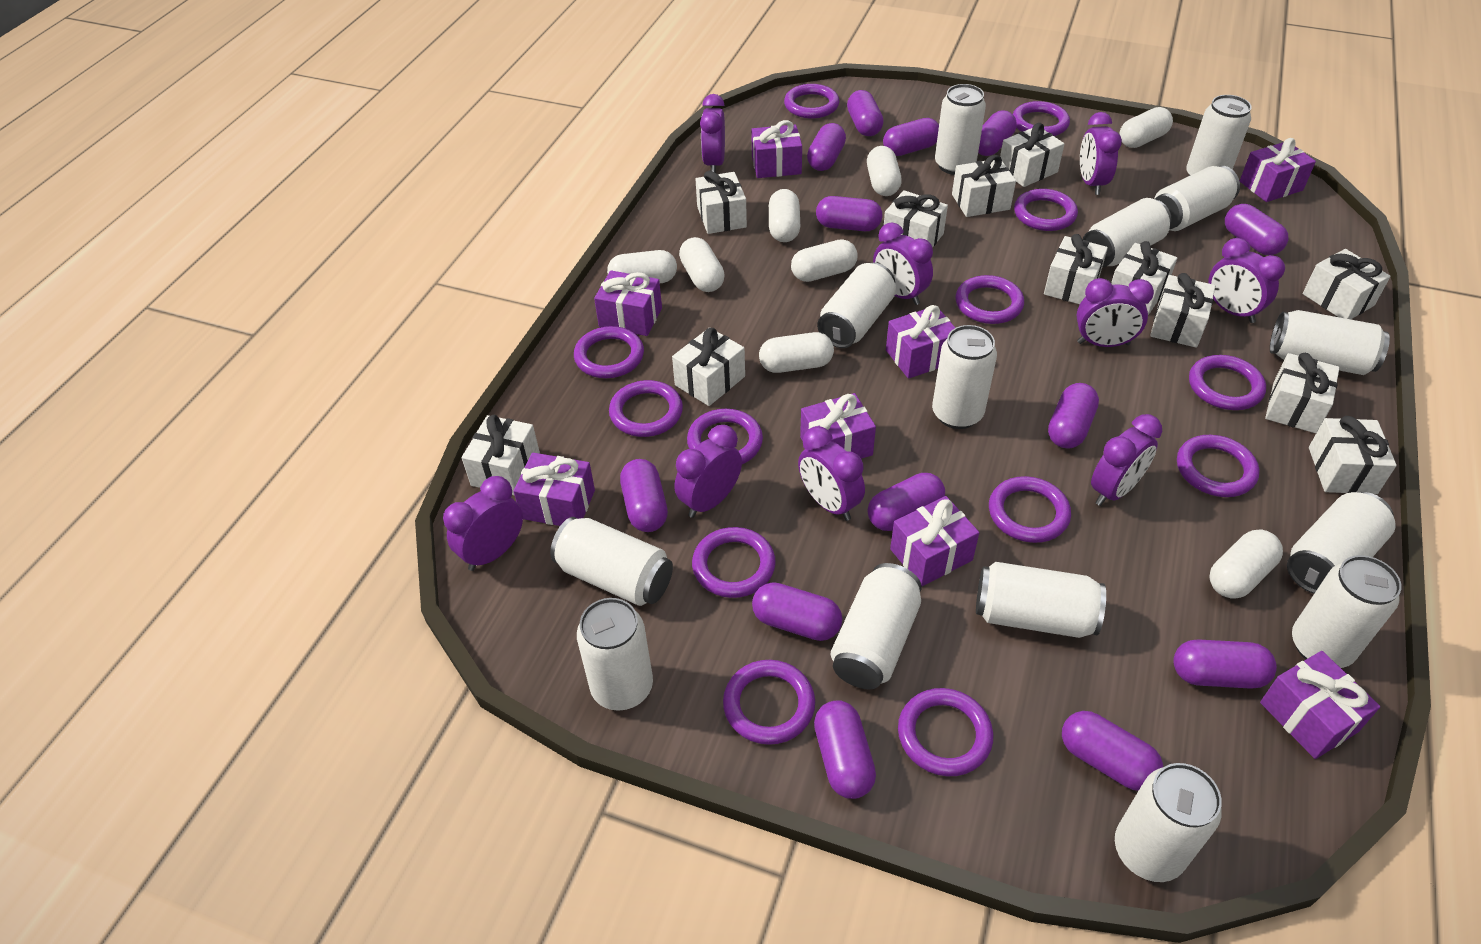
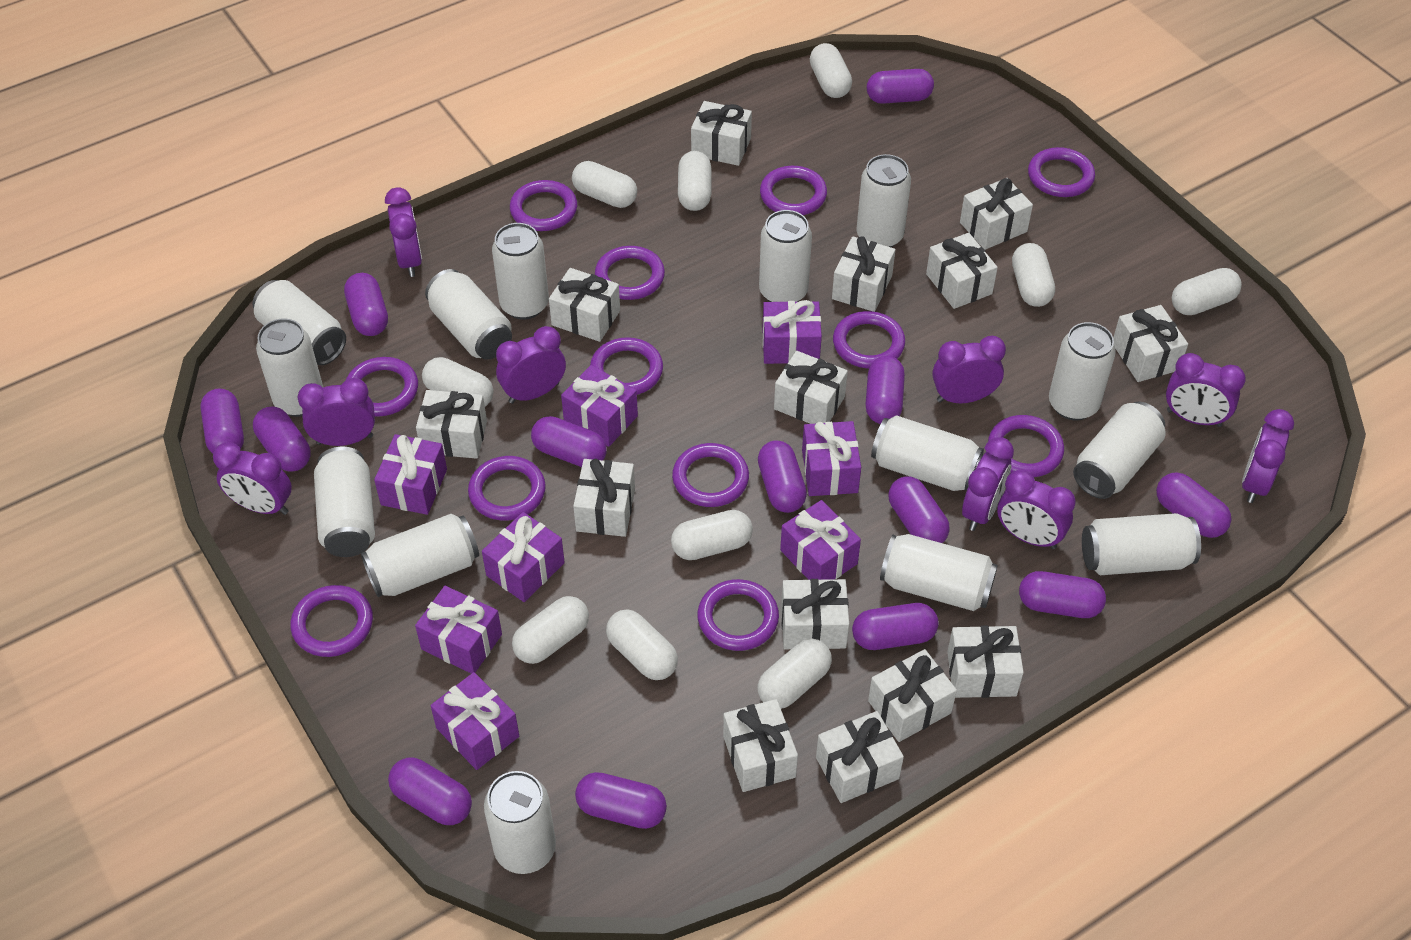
purple ring: 13 -> 12
white capsule: 8 -> 10
white gift: 12 -> 14

